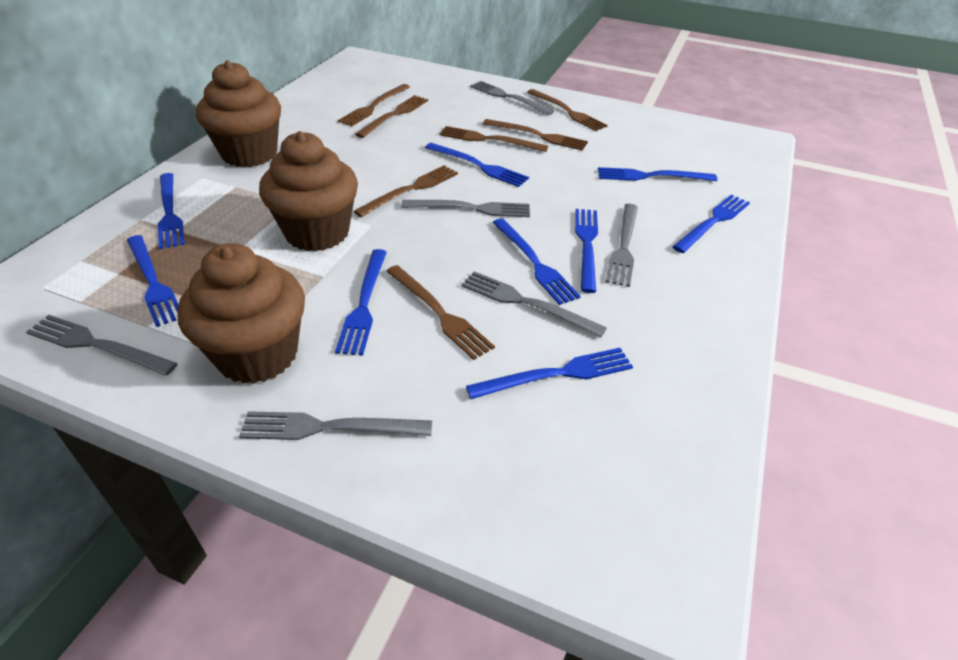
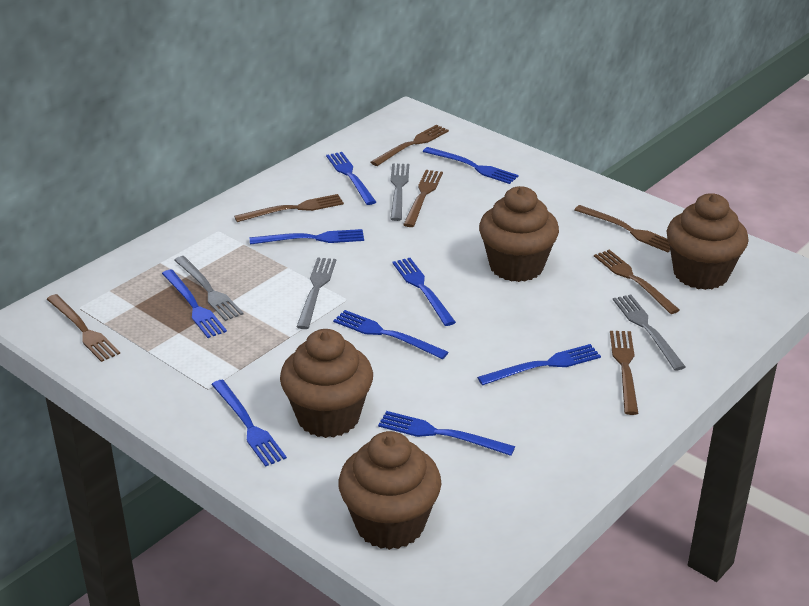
brown cupcake: 3 -> 4
grey fork: 6 -> 4

